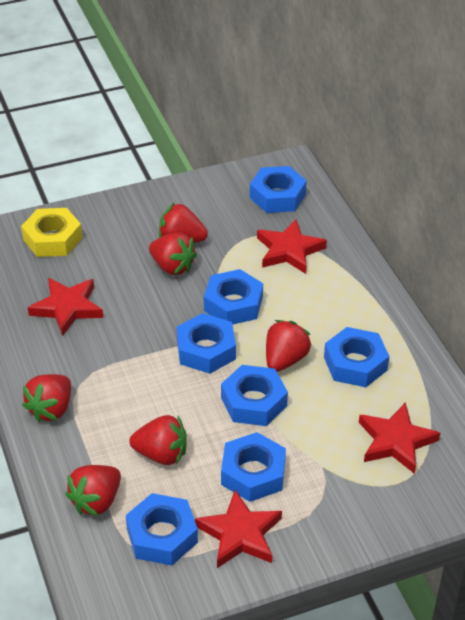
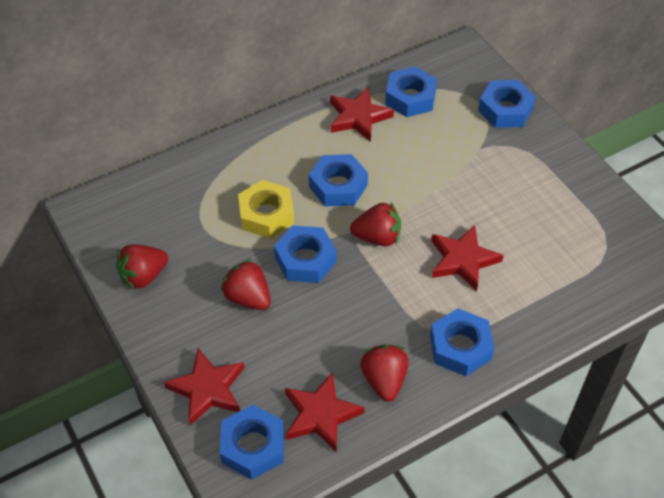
blue nut: 7 -> 6
red strawberry: 6 -> 4

